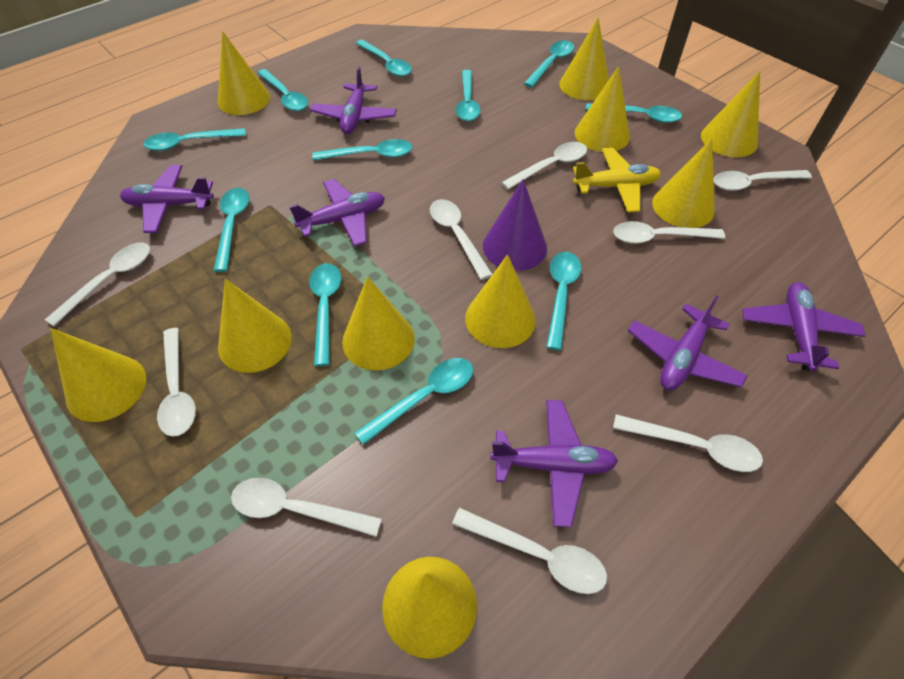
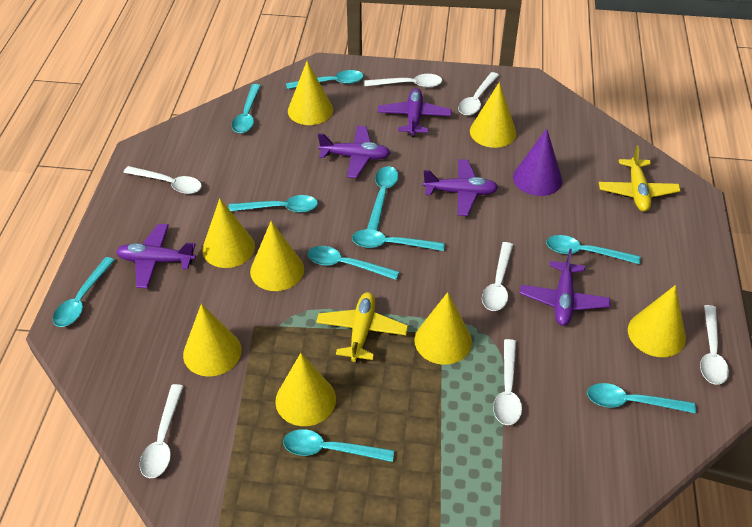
purple plane: 6 -> 5
turquoise spoon: 11 -> 10
white spoon: 9 -> 7
yellow cone: 10 -> 8
yellow plane: 1 -> 2

